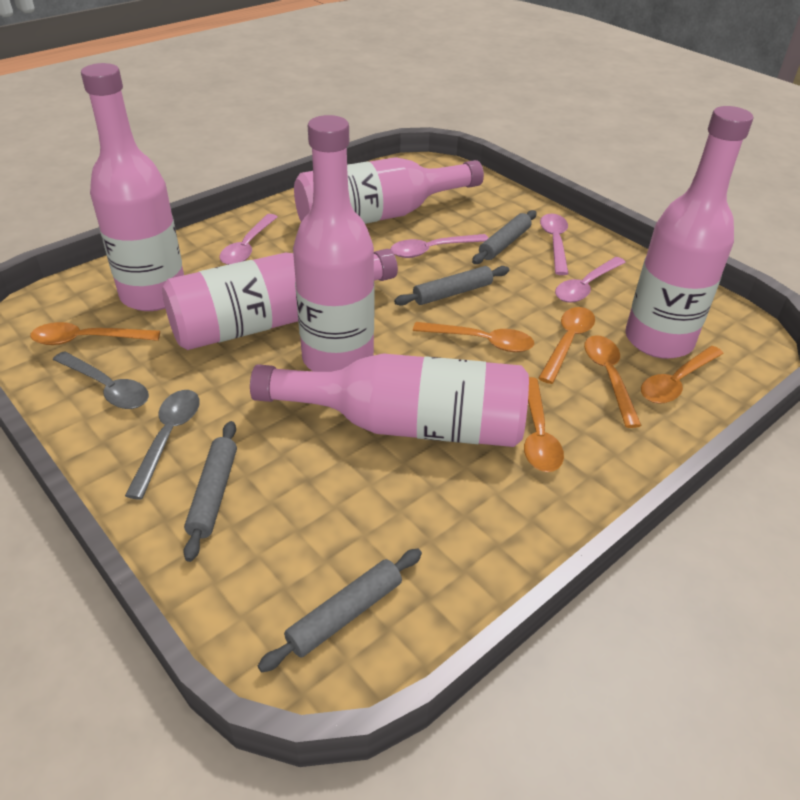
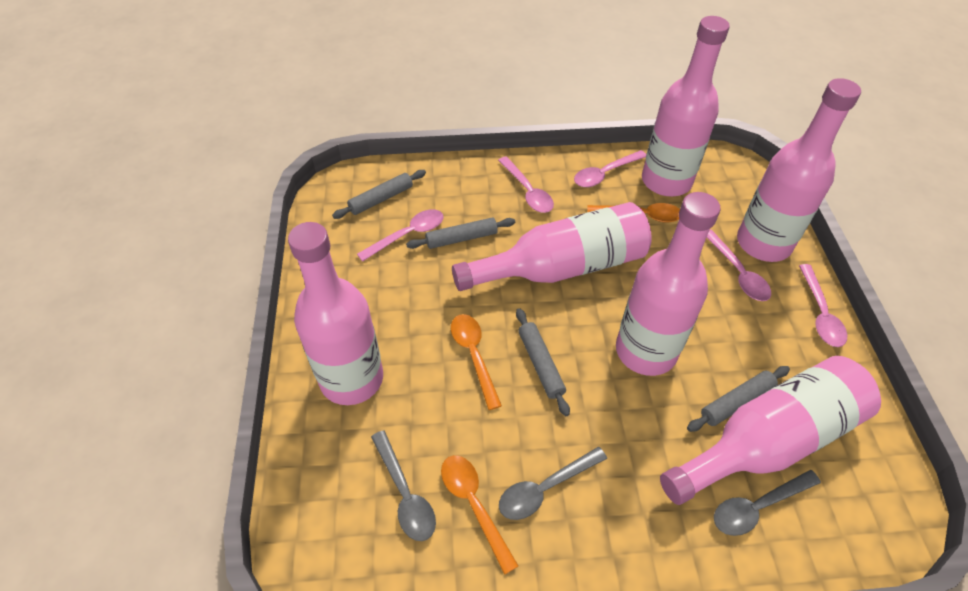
grey spoon: 2 -> 3
orange spoon: 6 -> 3
pink spoon: 4 -> 5

